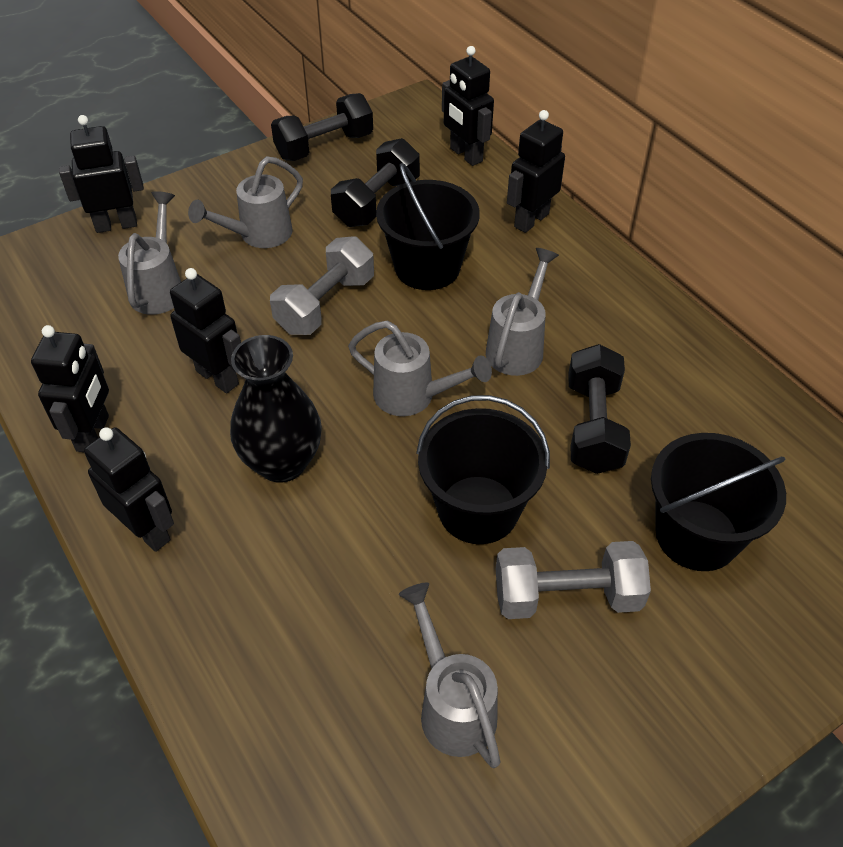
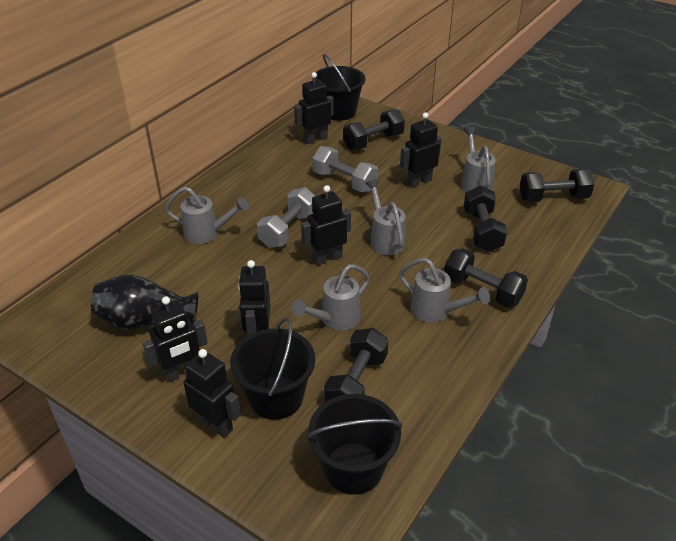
black dumbbell: 3 -> 5

